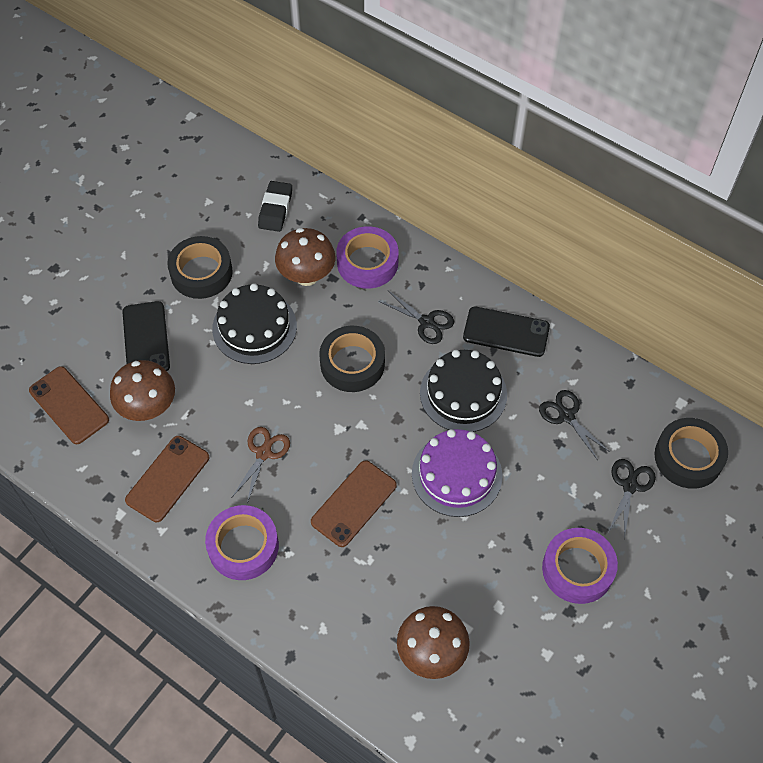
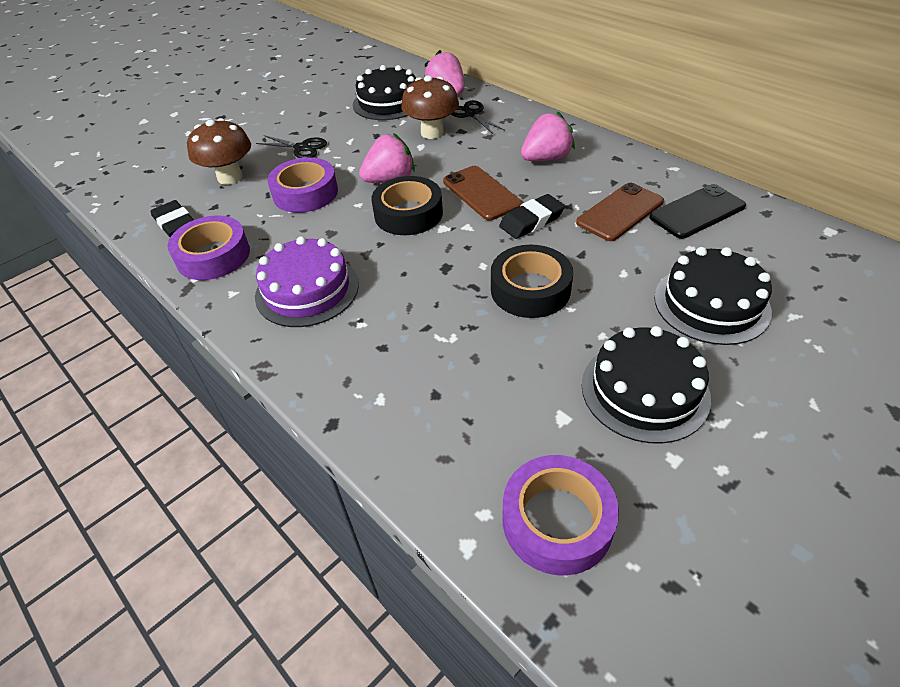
black cake: 2 -> 3
black eraser: 1 -> 2
black phone: 2 -> 1
black scissors: 3 -> 2
black tape: 3 -> 2
brown mushroom: 3 -> 2
brown phone: 3 -> 2
brown scissors: 1 -> 0
pink strawberry: 0 -> 3

